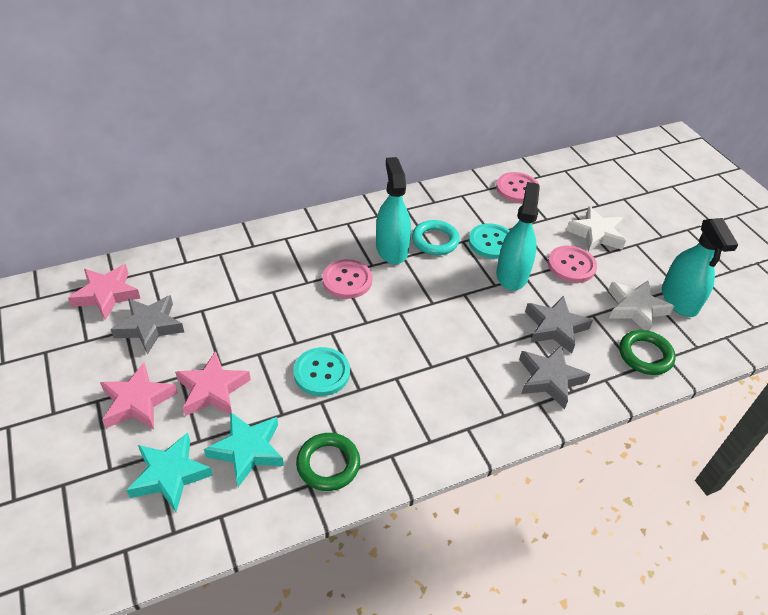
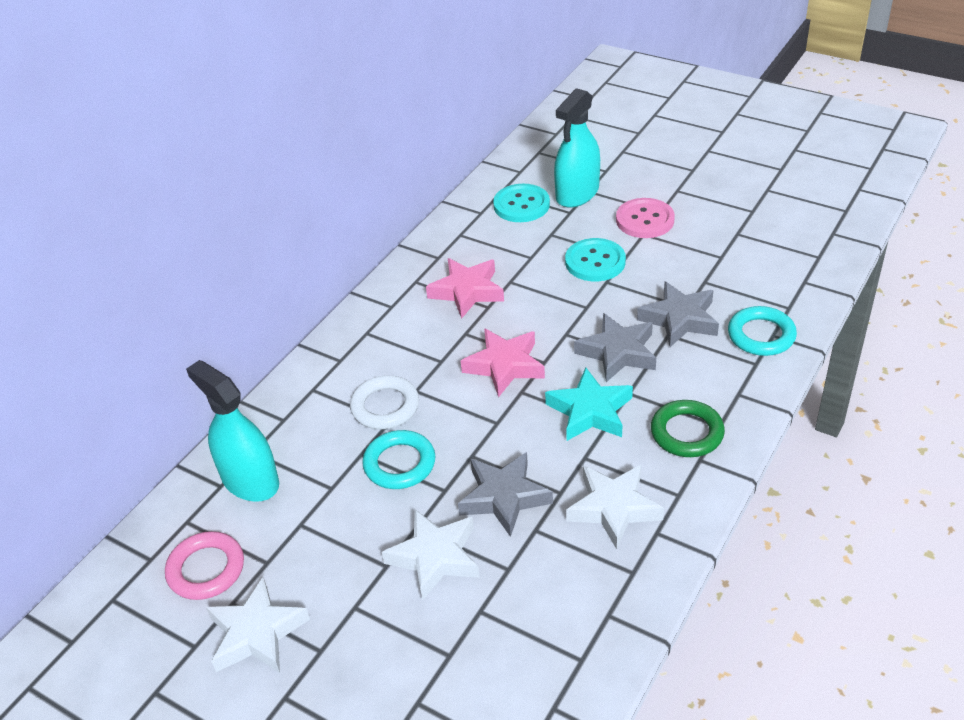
green ring: 2 -> 1
pink button: 3 -> 1
pink ring: 0 -> 1
pink star: 3 -> 2
turquoise ring: 1 -> 2
turquoise spray bottle: 3 -> 2
turquoise star: 2 -> 1
white ring: 0 -> 1
white star: 2 -> 3

